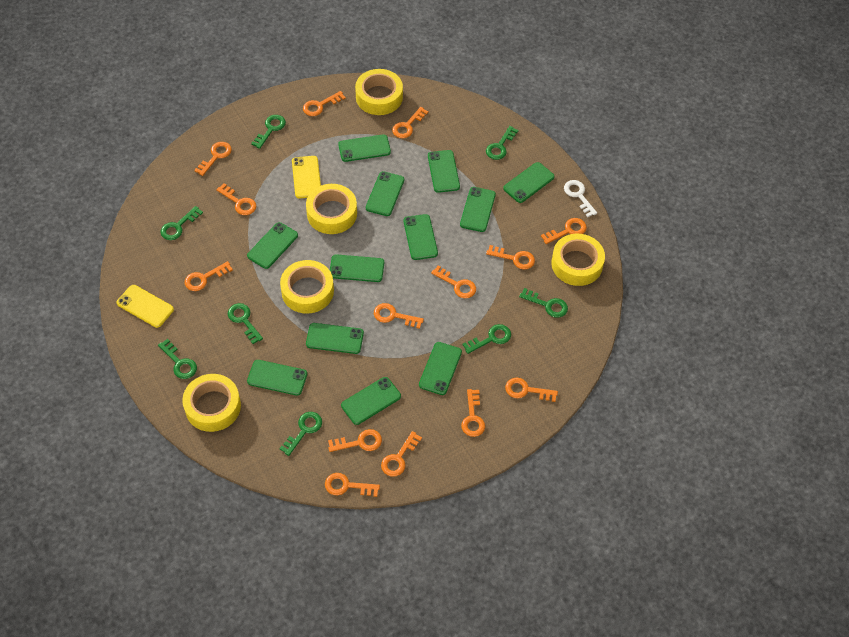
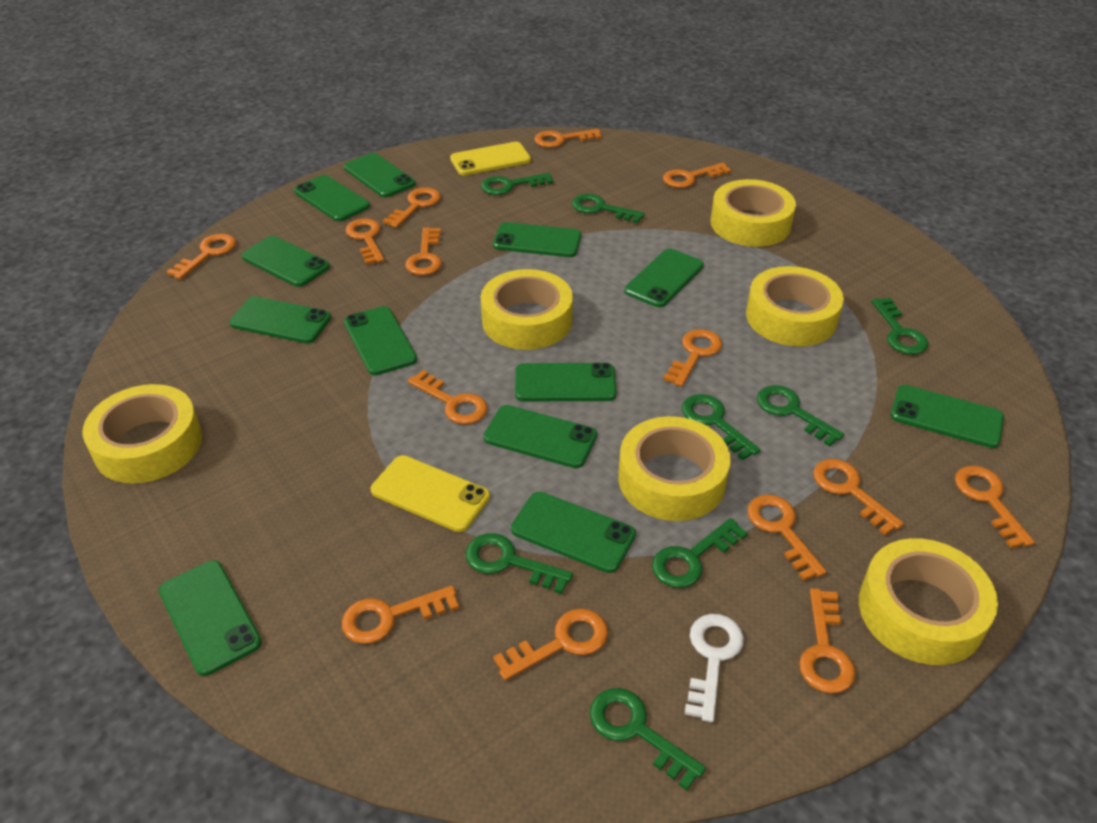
yellow tape: 5 -> 6

